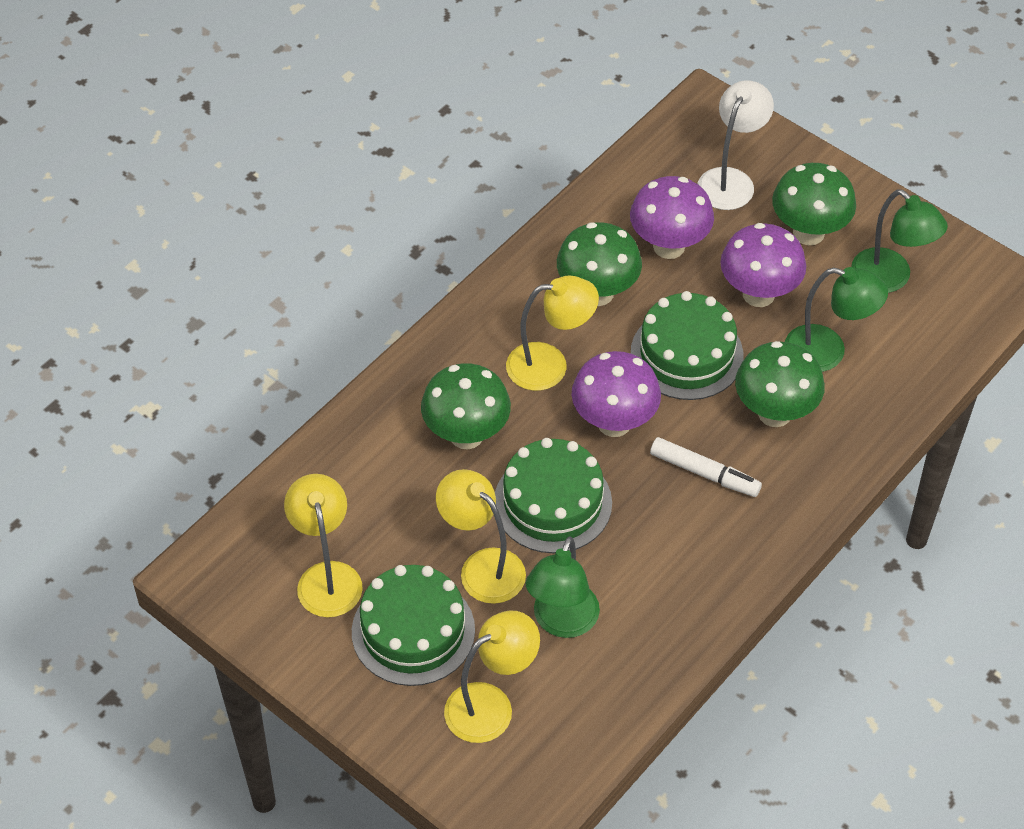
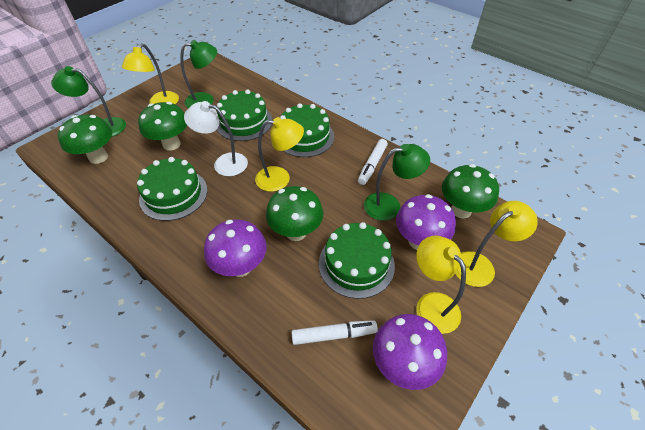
green cake: 3 -> 4
white marker: 1 -> 2

